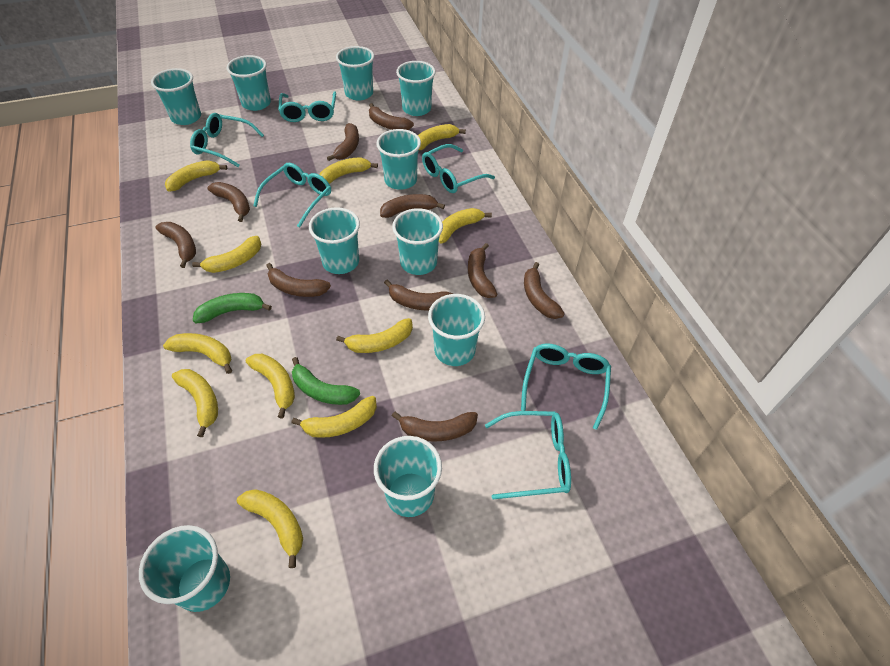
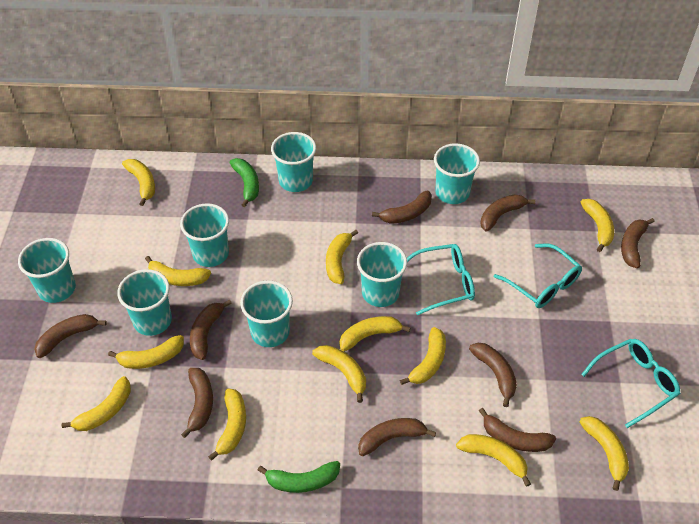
brown banana: 10 -> 9
turquoise cup: 10 -> 7
turquoise glasses: 6 -> 3
yellow banana: 11 -> 12

